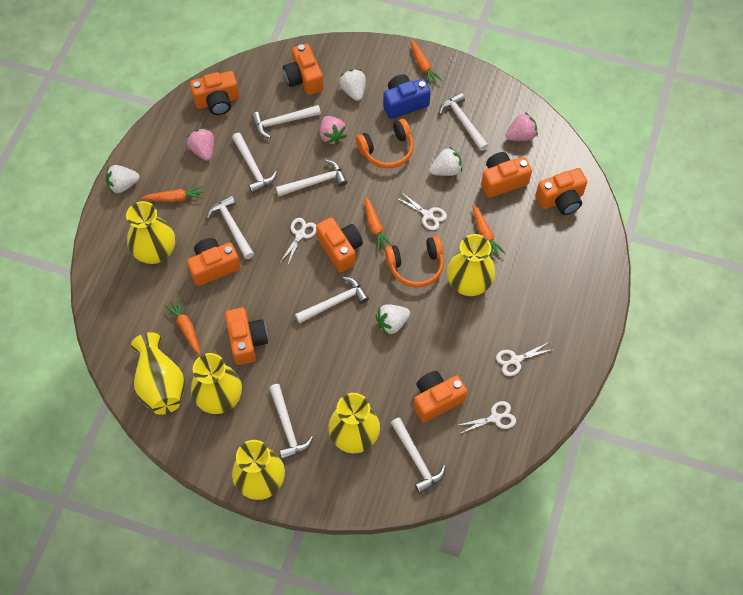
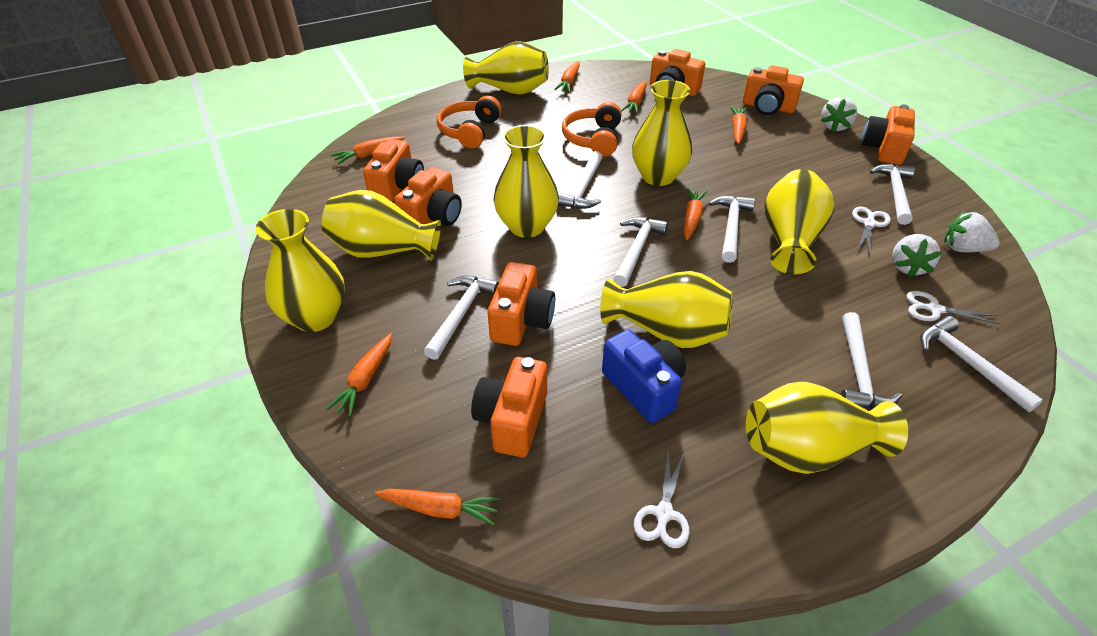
orange camera: 8 -> 7
orange carrot: 5 -> 7
pink strawberry: 3 -> 0
white hammer: 8 -> 7
white scissors: 4 -> 3
white strawberry: 4 -> 3
yellow vase: 6 -> 8

